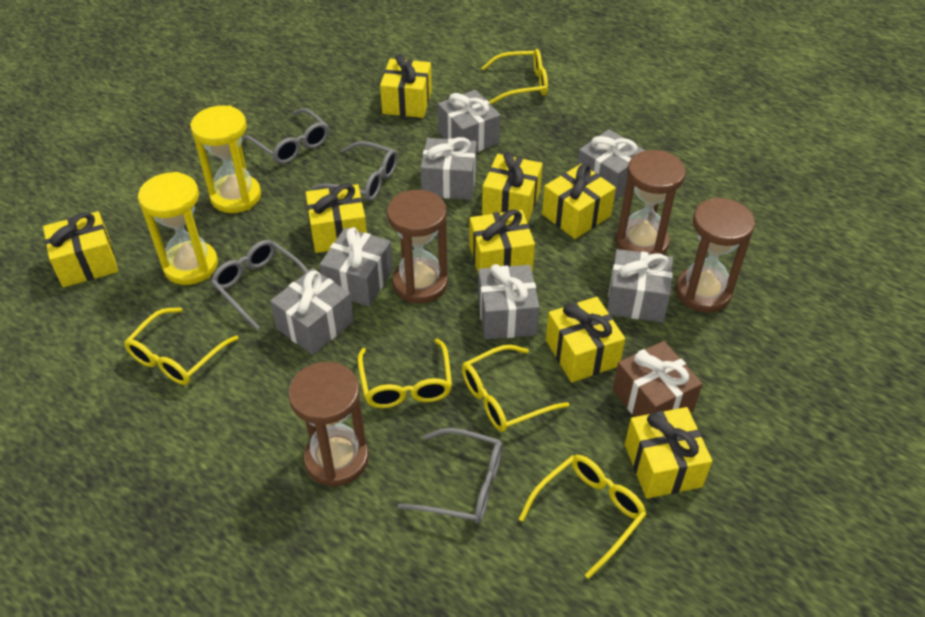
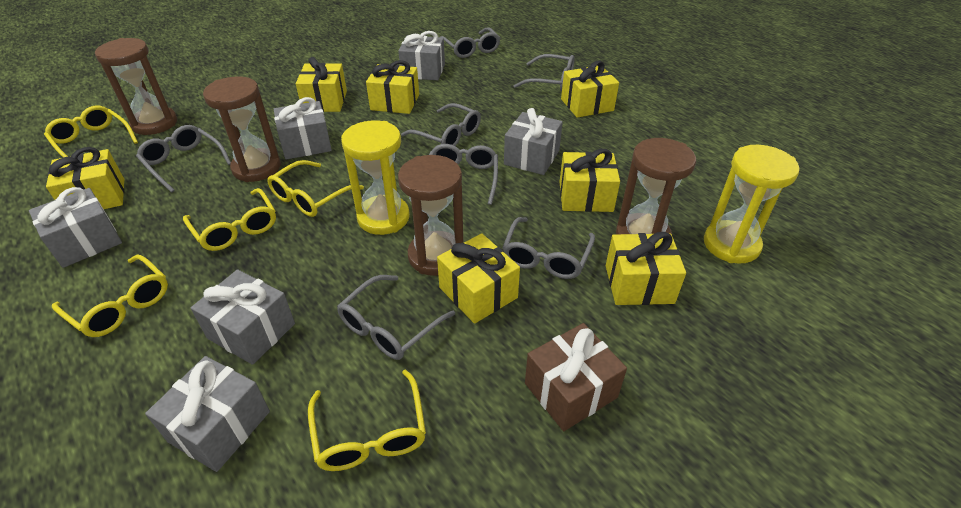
grey gift: 7 -> 6
grey glasses: 4 -> 7
yellow gift: 8 -> 7

